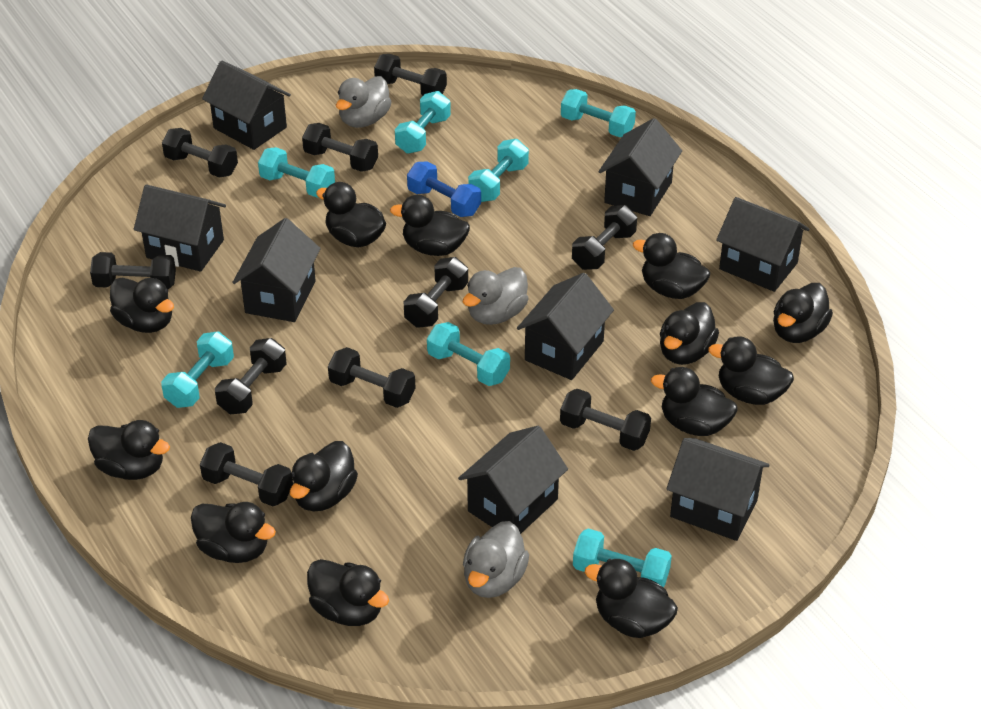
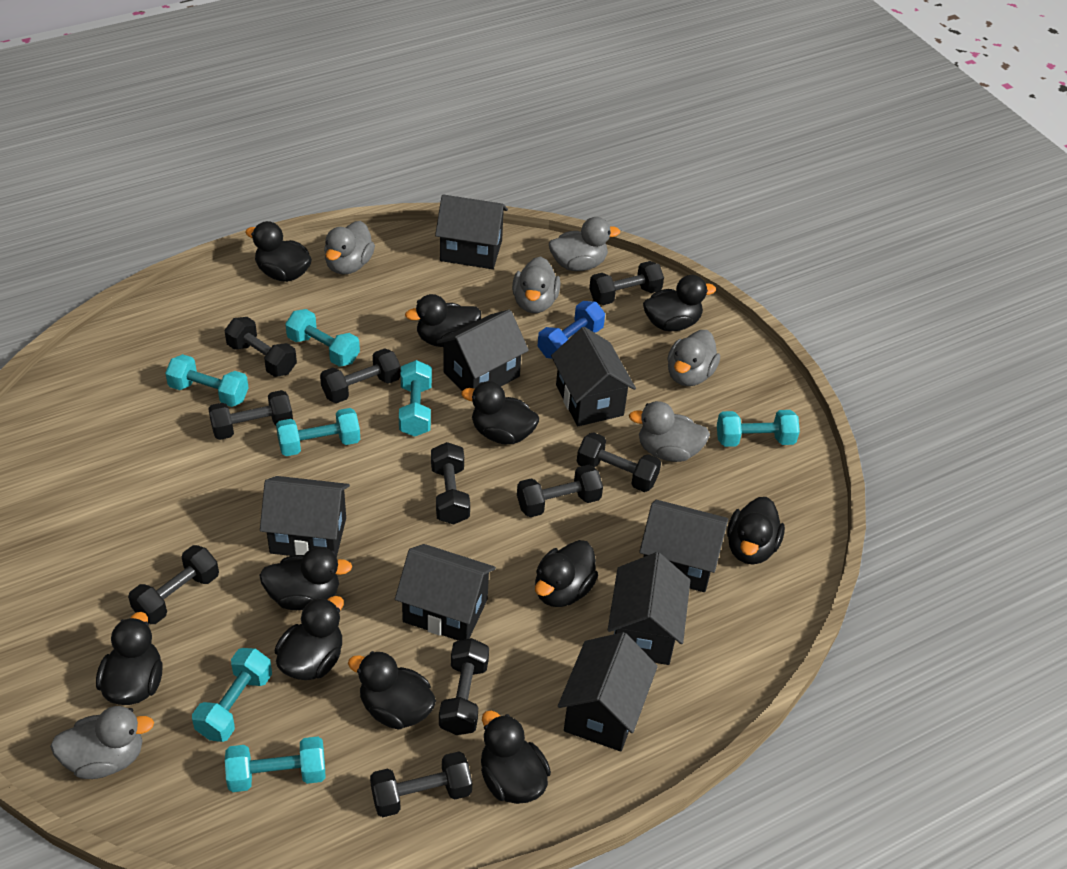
black duck: 13 -> 11
grey duck: 3 -> 6

